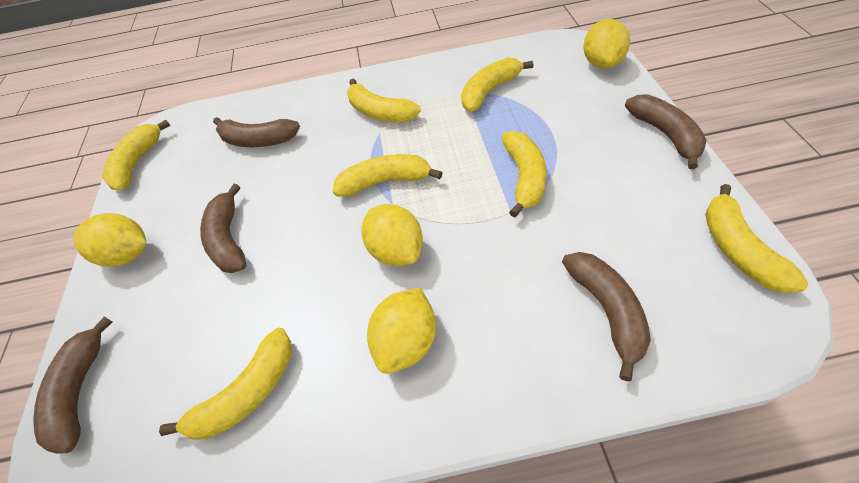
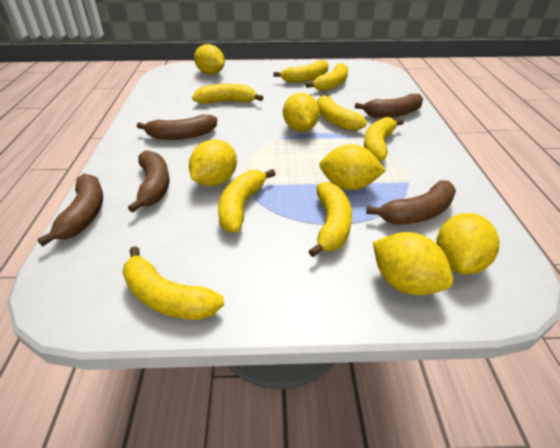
yellow banana: 7 -> 8
yellow lemon: 4 -> 6

